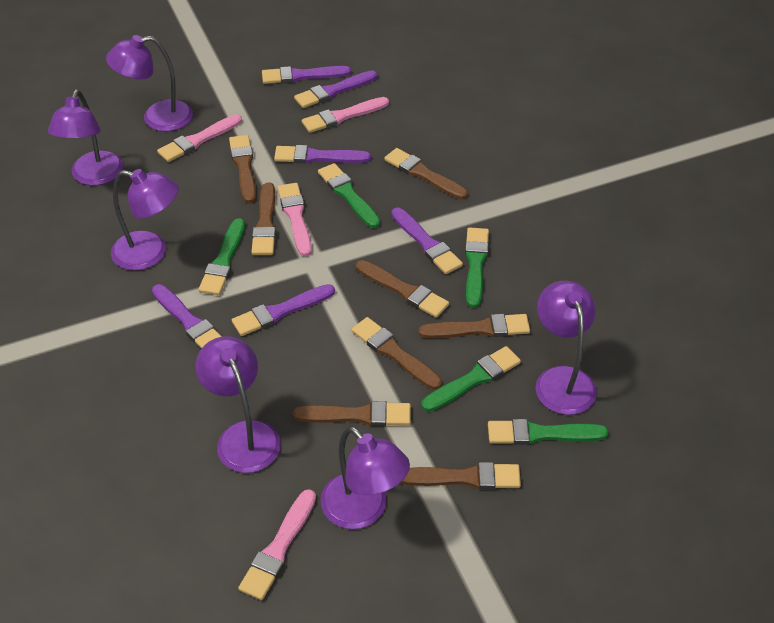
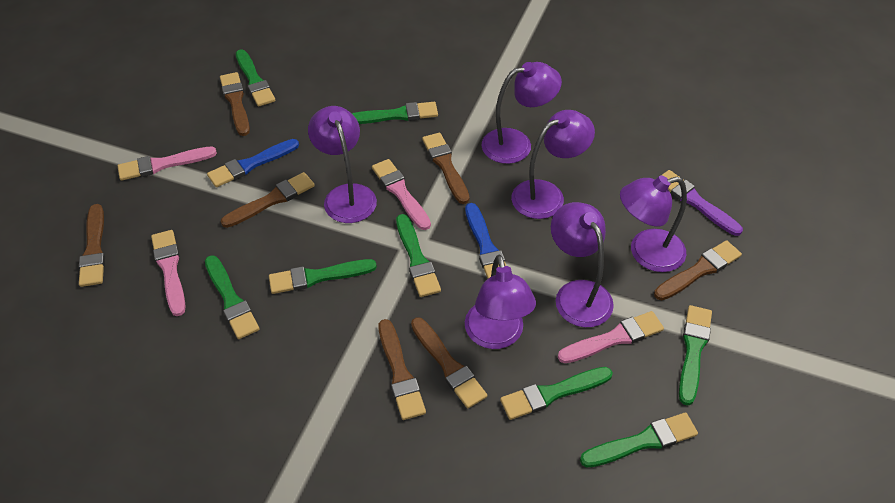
blue brush: 0 -> 2
brown brush: 8 -> 7
green brush: 5 -> 8
purple brush: 6 -> 1

